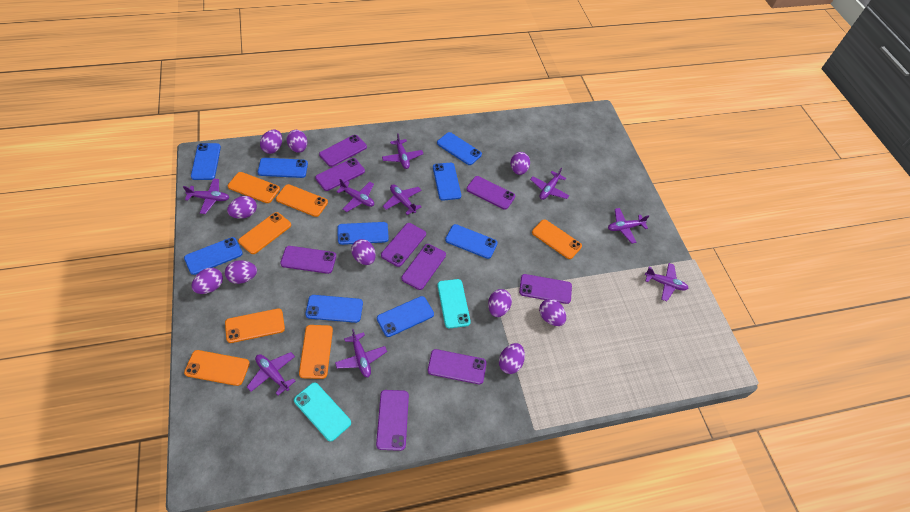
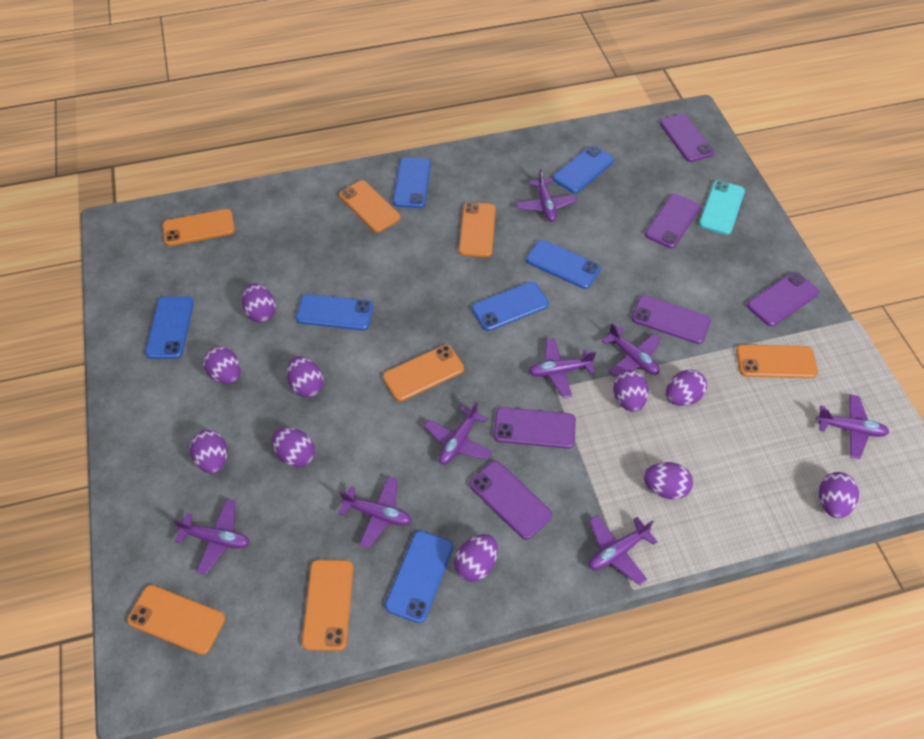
blue phone: 9 -> 7
purple phone: 9 -> 6
purple plane: 9 -> 8
turquoise phone: 2 -> 1

